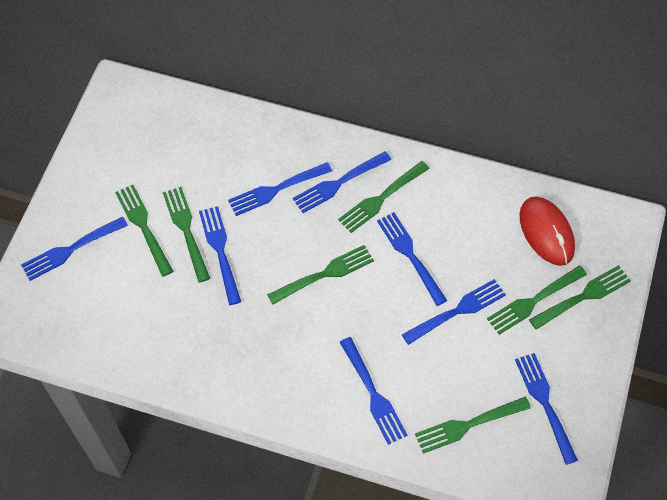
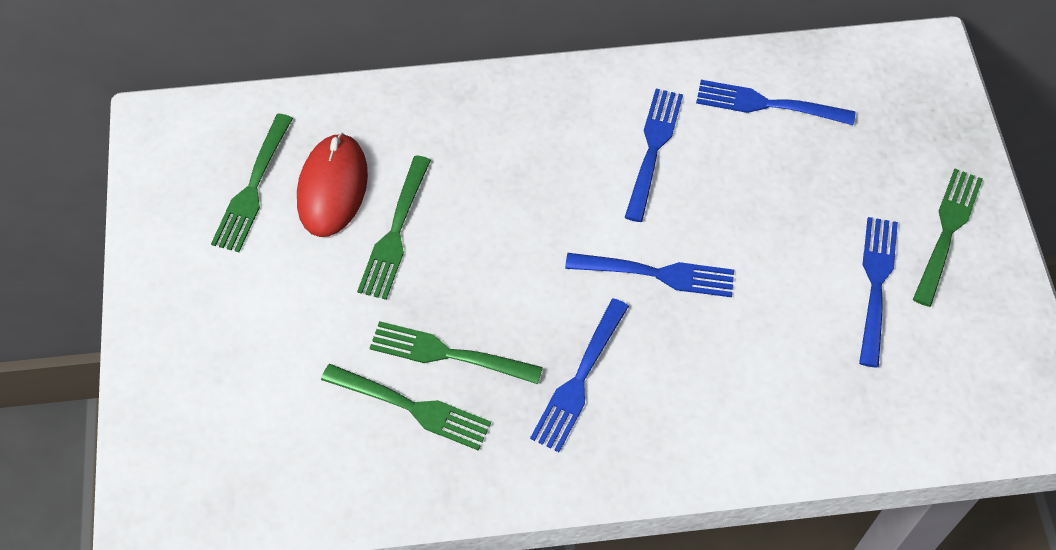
blue fork: 8 -> 5
green fork: 7 -> 5

